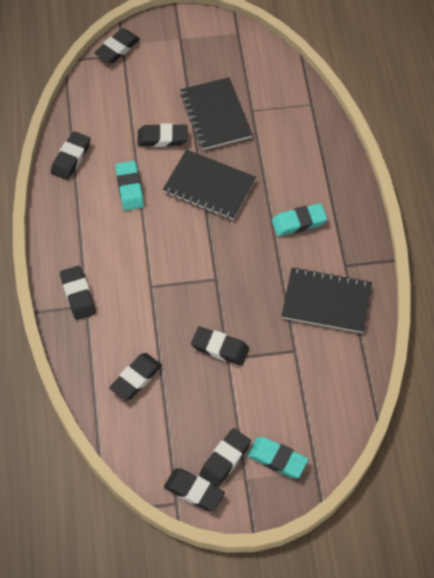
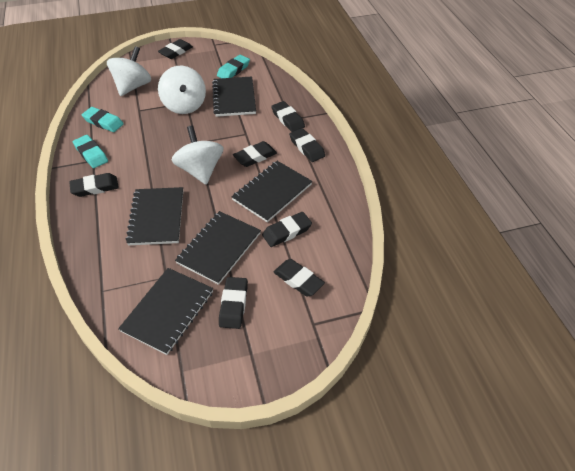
black notebook: 3 -> 5
white spinning top: 0 -> 3

